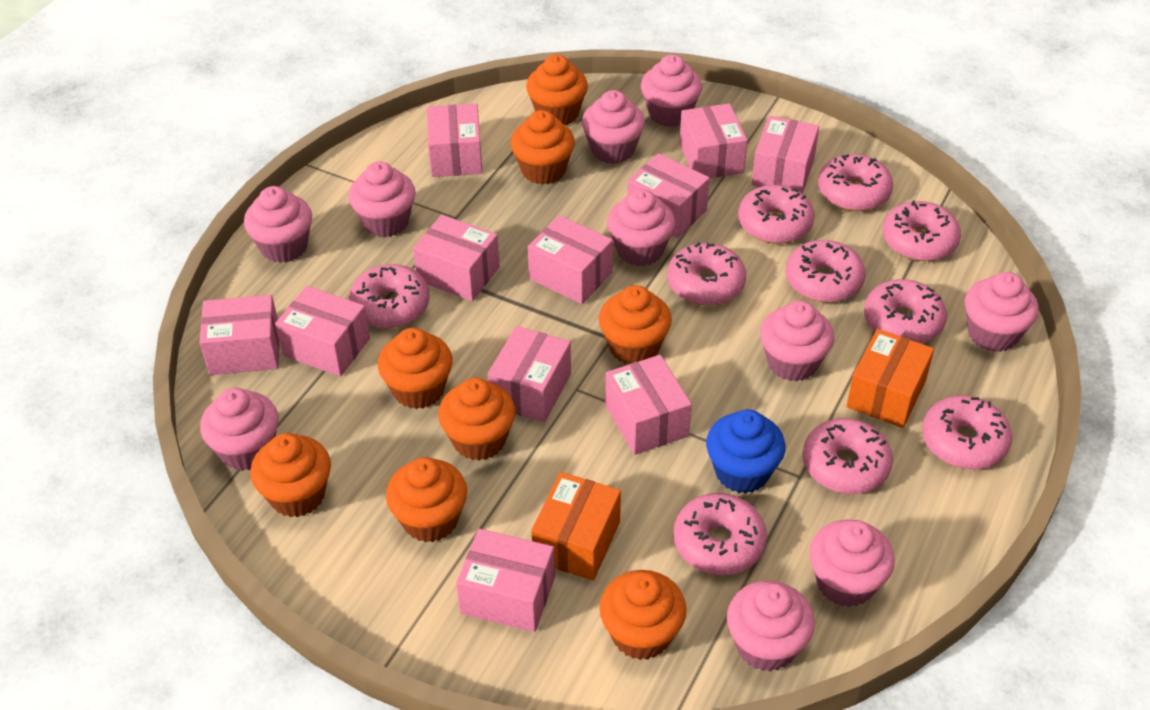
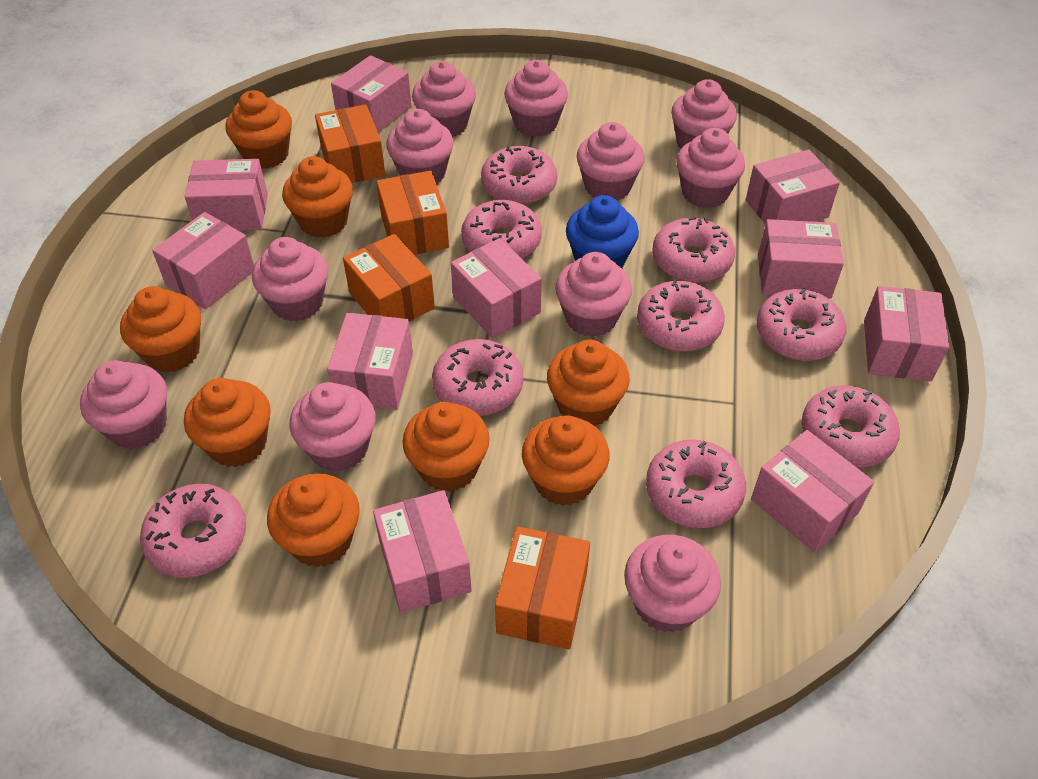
orange box: 2 -> 4
pink box: 11 -> 10
pink cupcake: 10 -> 11
pink donut: 10 -> 9

